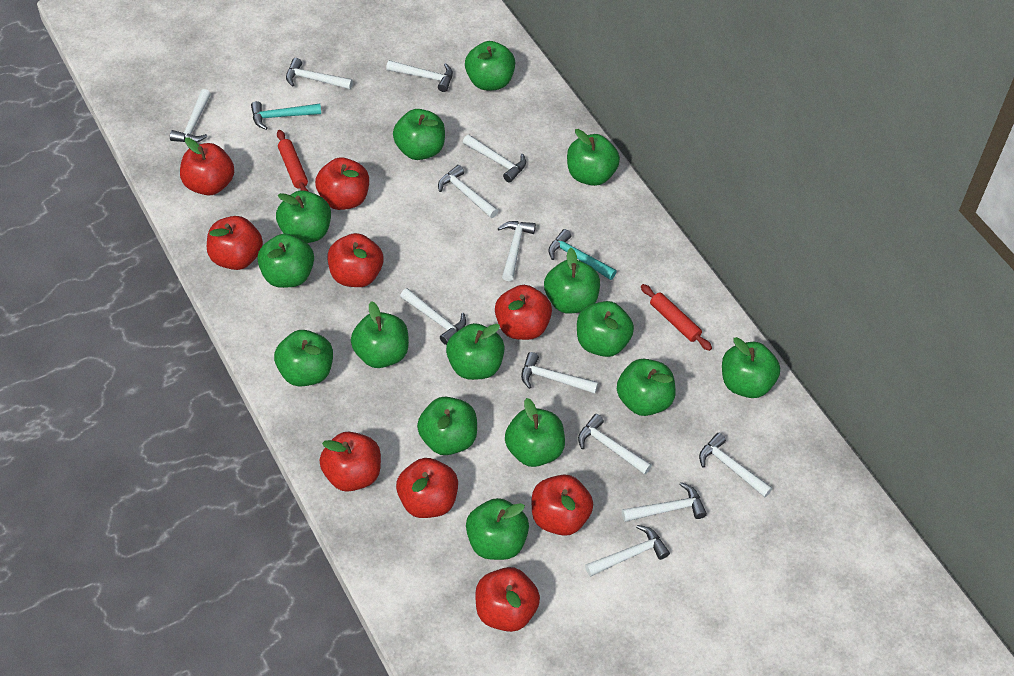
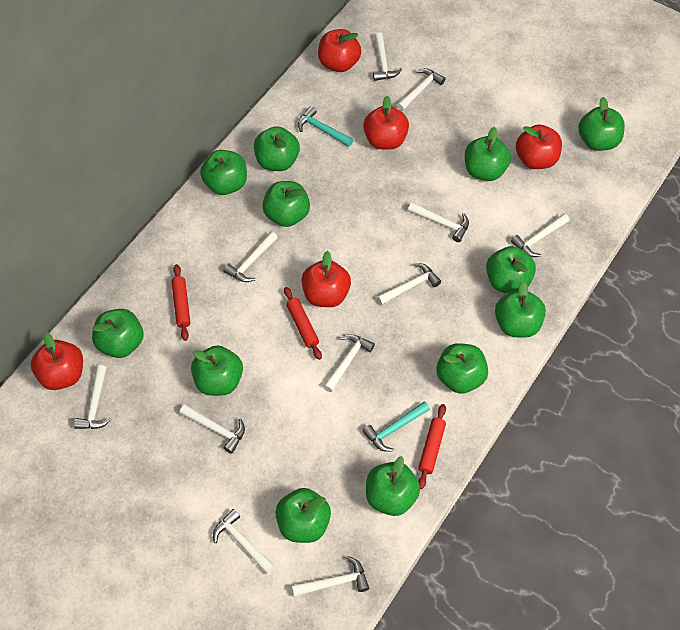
green apple: 15 -> 12
red apple: 9 -> 5
red rolling pin: 2 -> 3
white hammer: 12 -> 11

